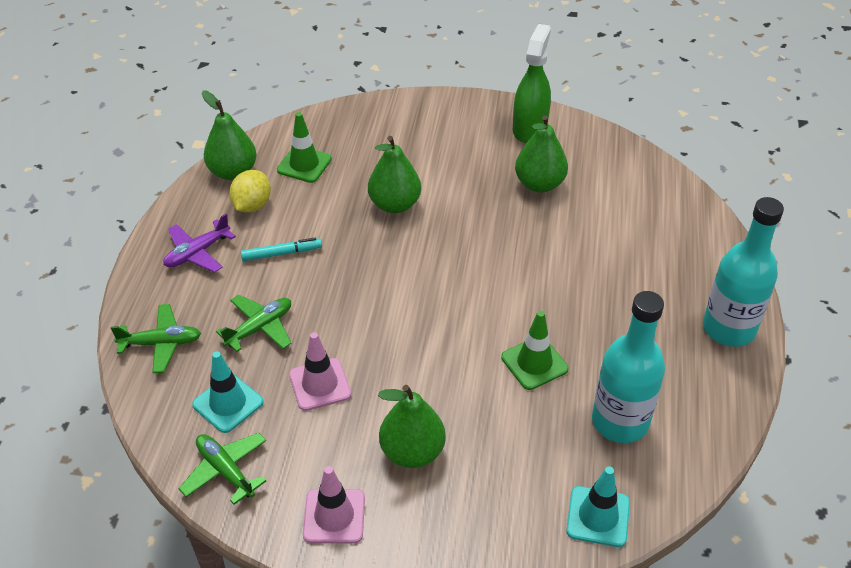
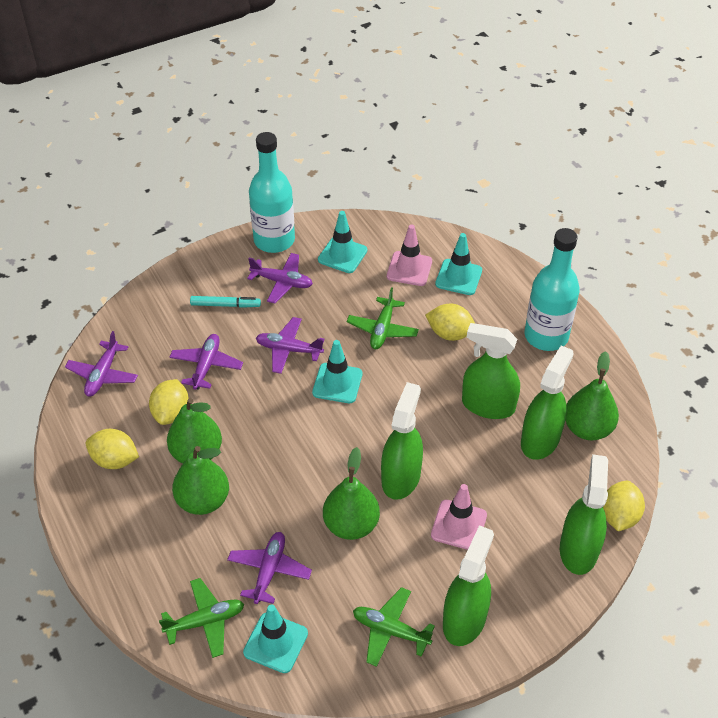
green spray bottle: 1 -> 5
green traffic cone: 2 -> 0
purple plane: 1 -> 5
turquoise traffic cone: 2 -> 4
yellow lemon: 1 -> 4

